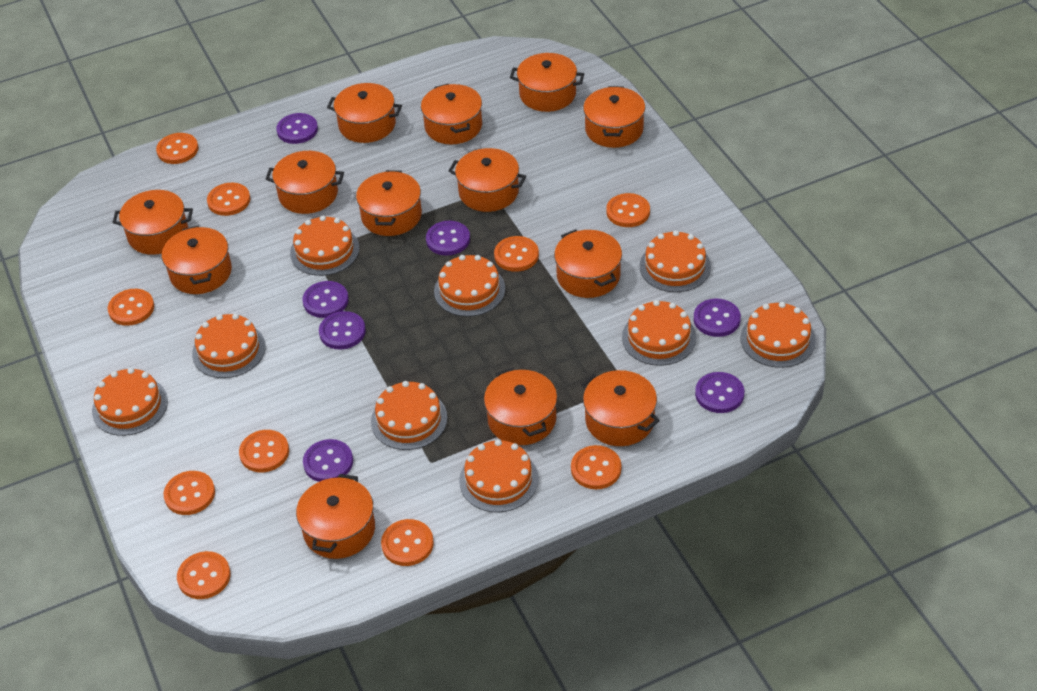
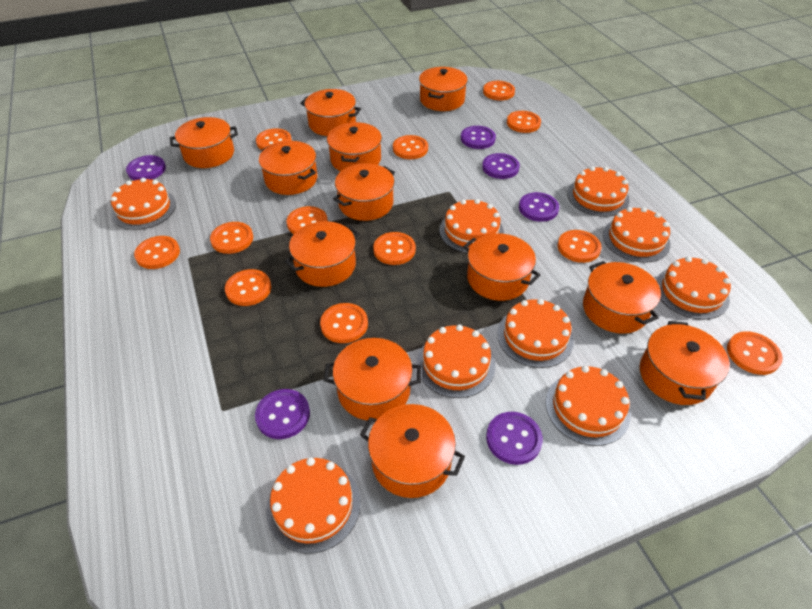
orange button: 10 -> 12
orange pot: 13 -> 12
purple button: 7 -> 6

